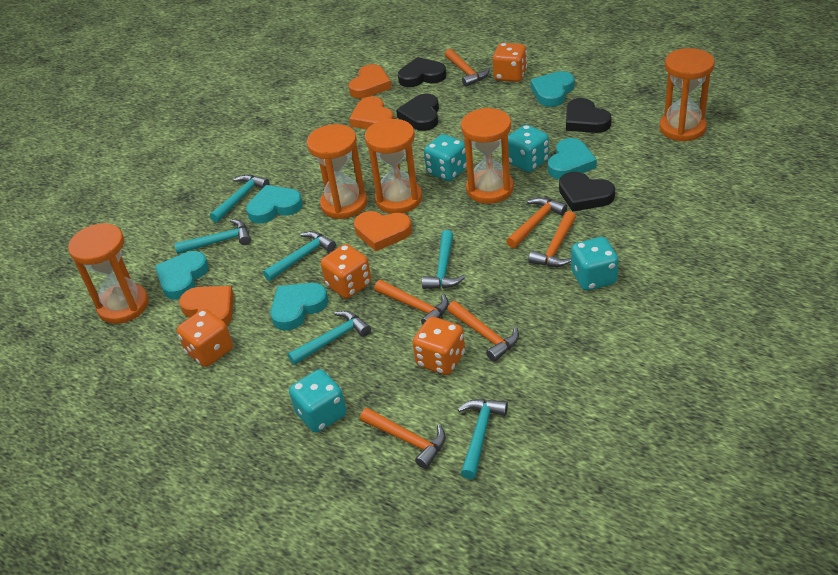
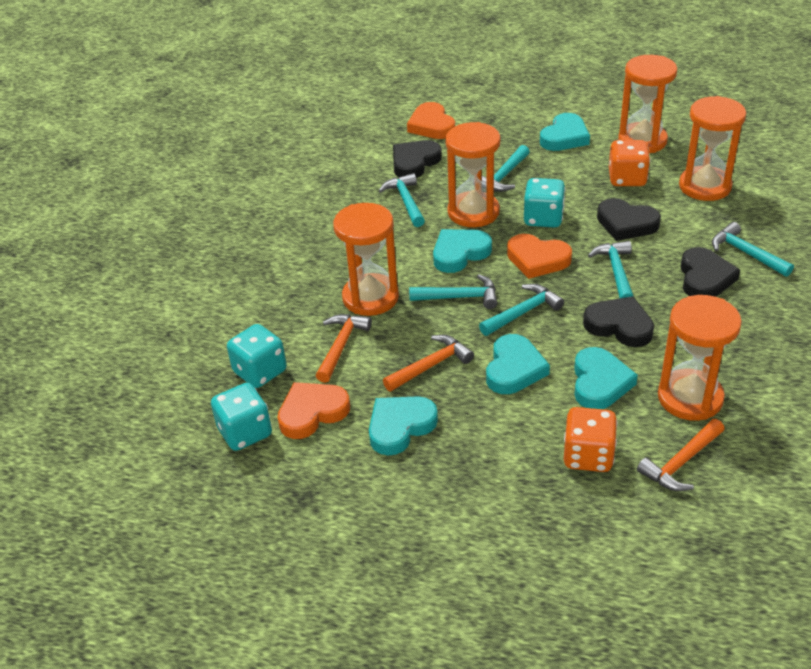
orange dice: 4 -> 2
orange hammer: 6 -> 3
orange heart: 4 -> 3
turquoise dice: 4 -> 3

